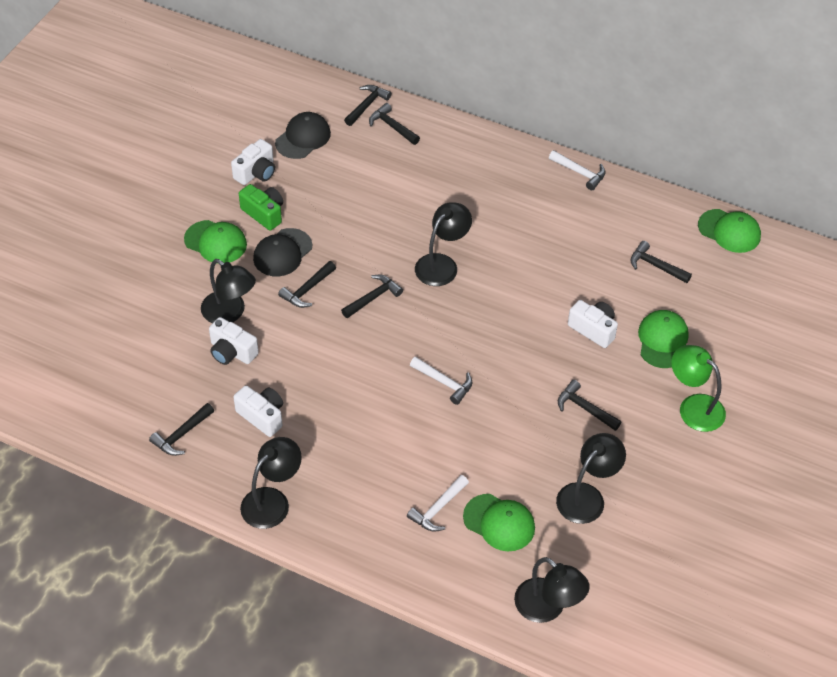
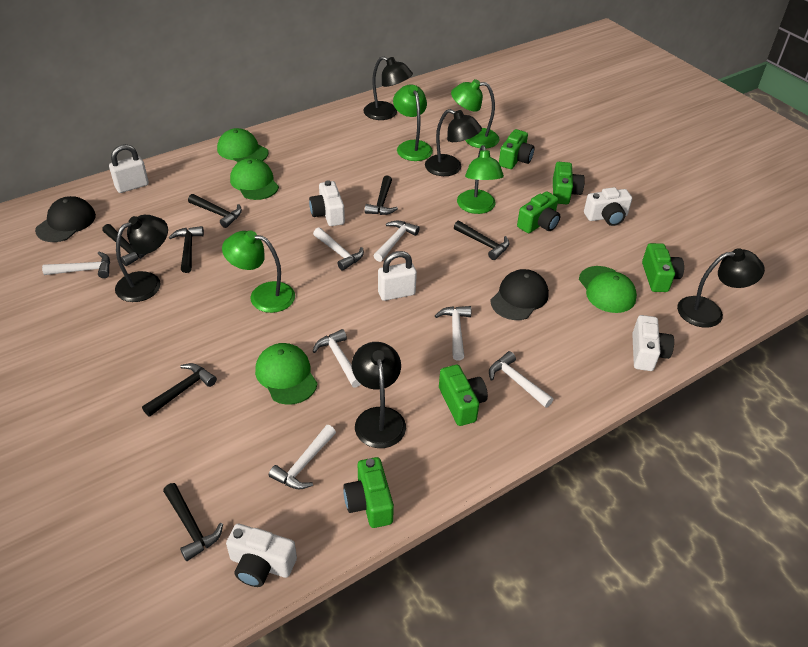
green camera: 1 -> 6
green lamp: 1 -> 4
white hammer: 3 -> 7
white padlock: 0 -> 2

